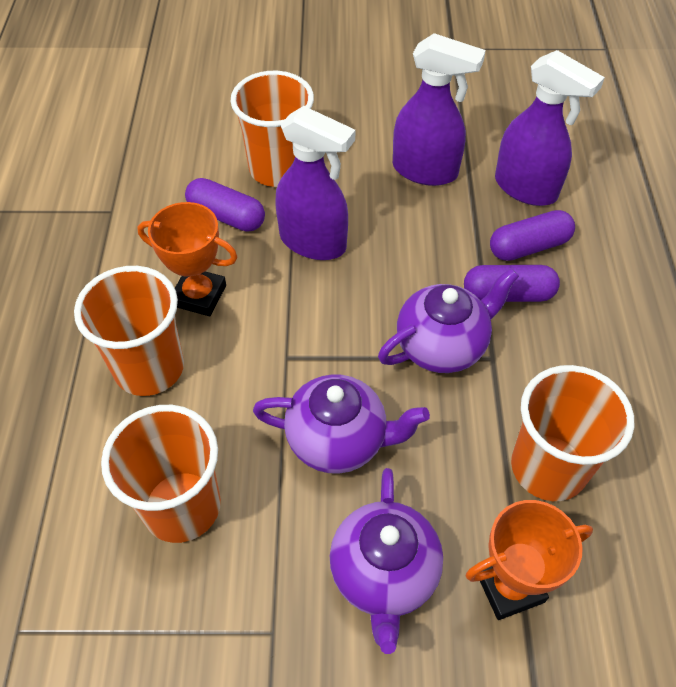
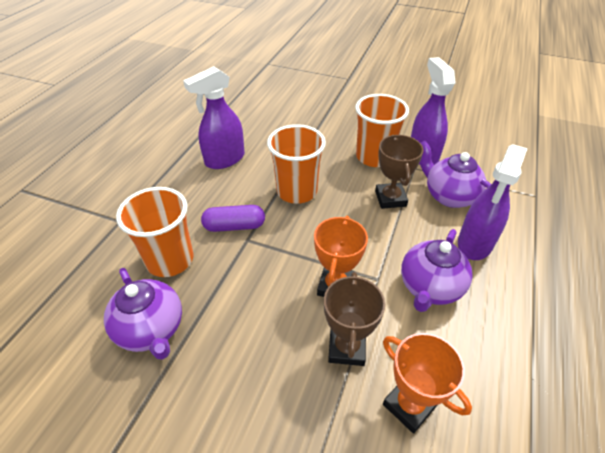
brown trophy: 0 -> 2
orange cup: 4 -> 3
purple capsule: 3 -> 1

